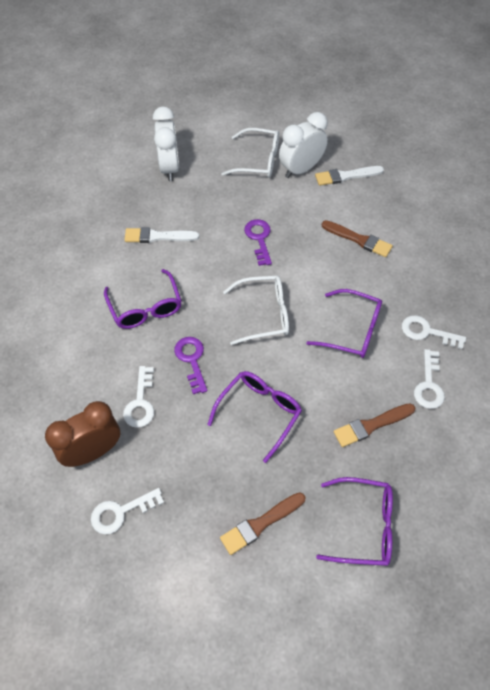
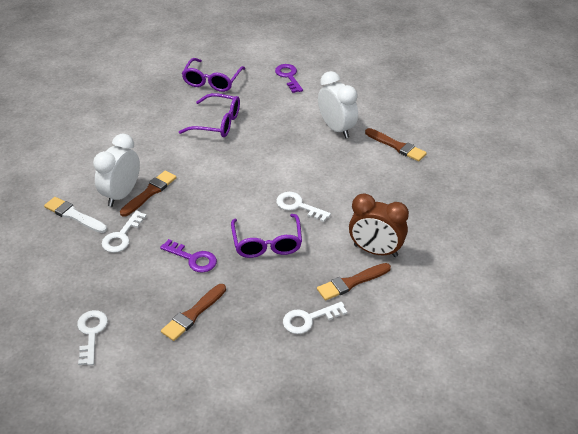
brown brush: 3 -> 4
purple glasses: 4 -> 3
white brush: 2 -> 1
white glasses: 2 -> 0

